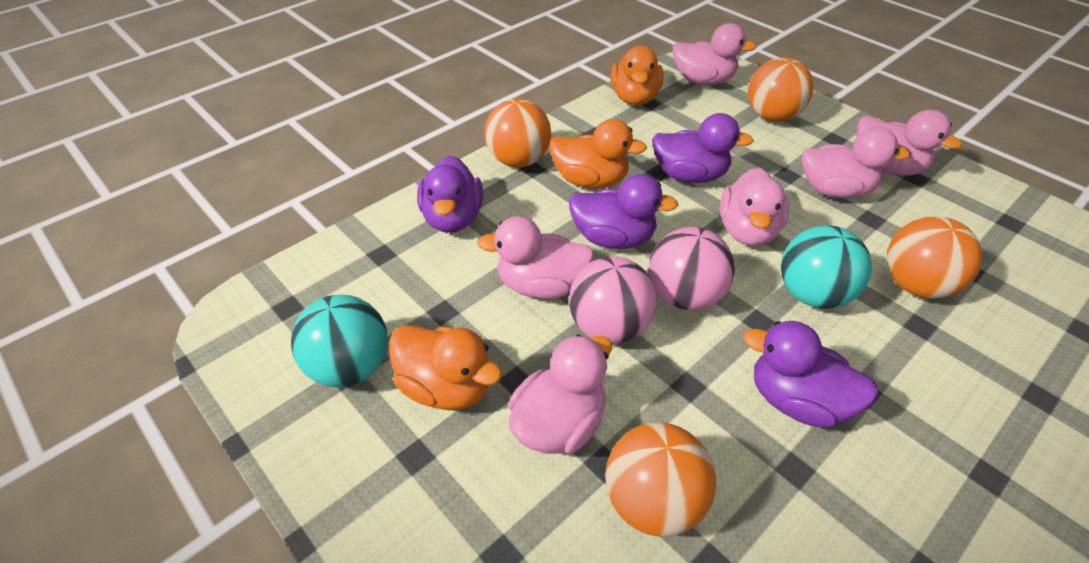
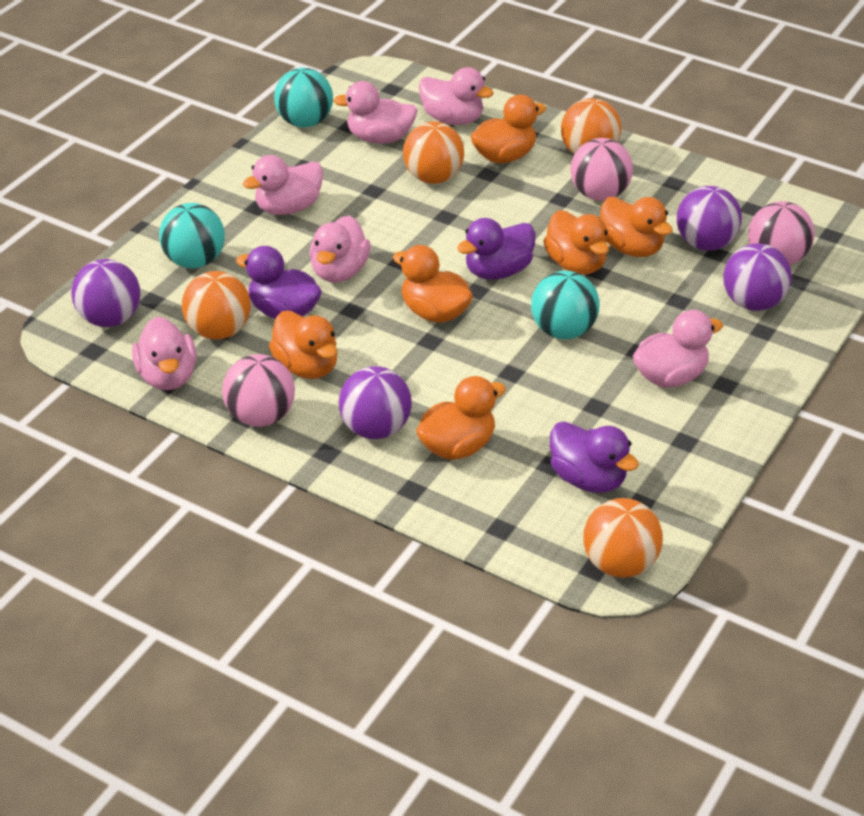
orange duck: 3 -> 6
pink ball: 2 -> 3
purple ball: 0 -> 4
purple duck: 4 -> 3
turquoise ball: 2 -> 3

